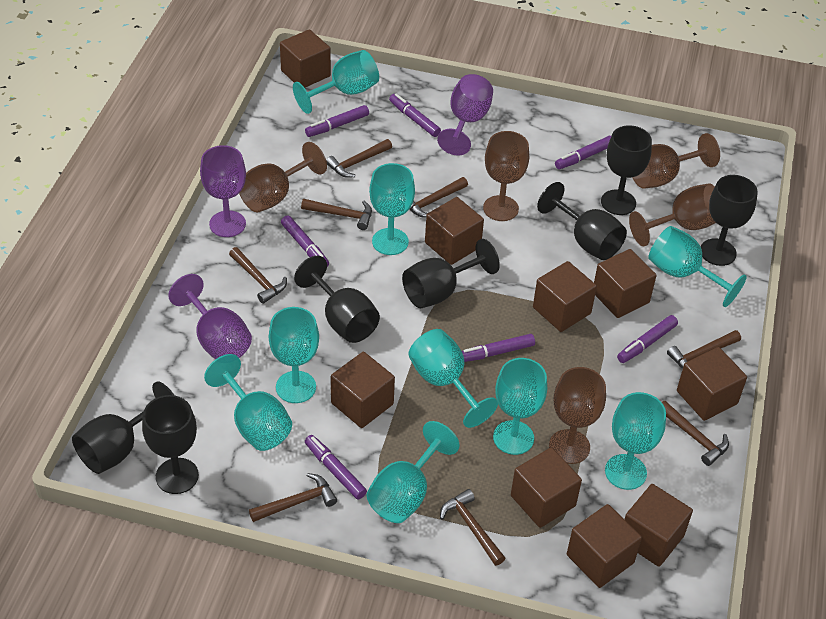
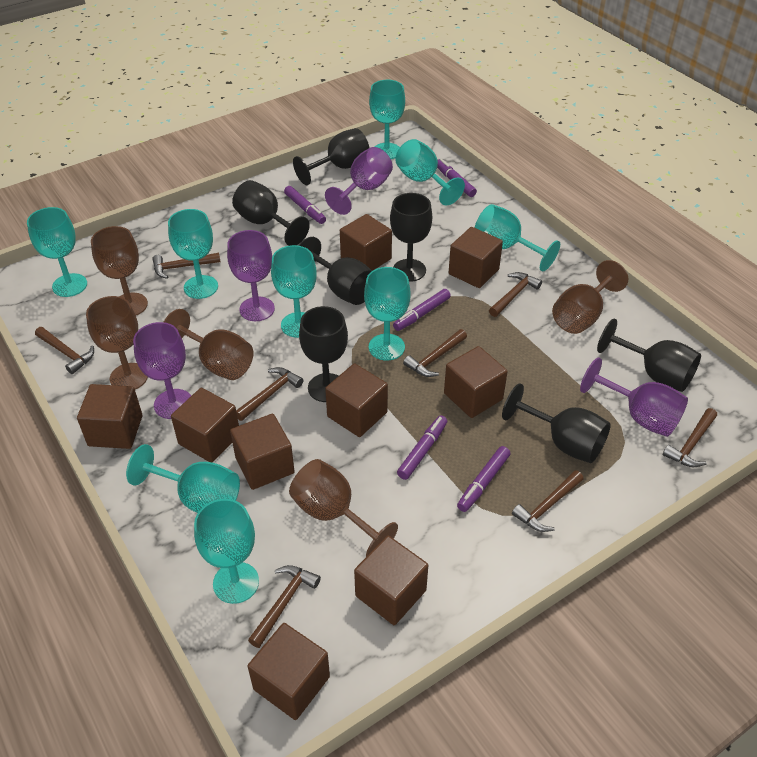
purple goblet: 3 -> 4
purple marker: 7 -> 5

